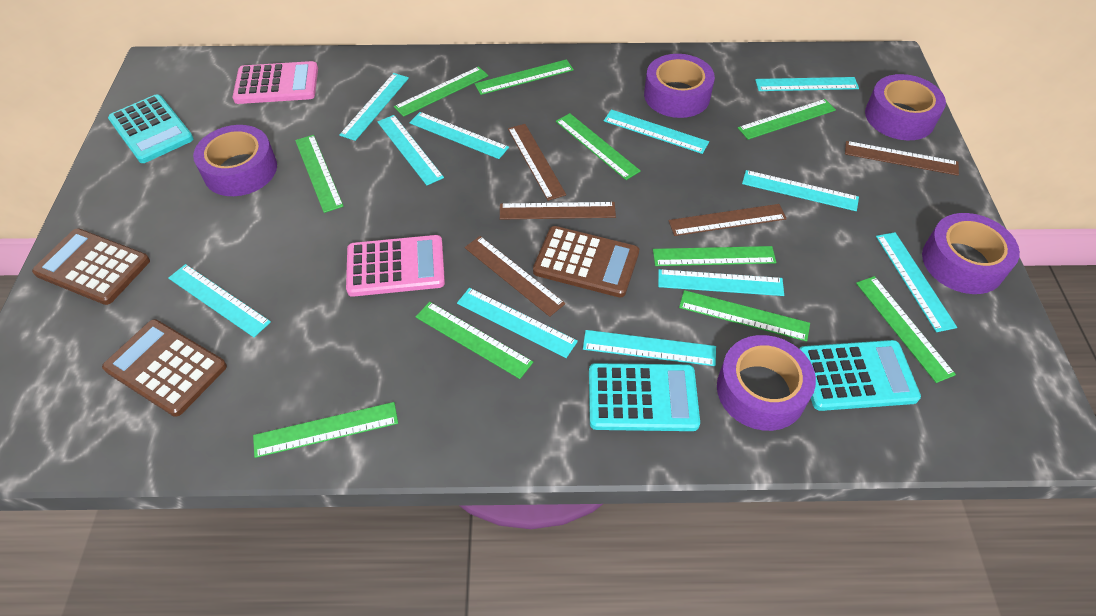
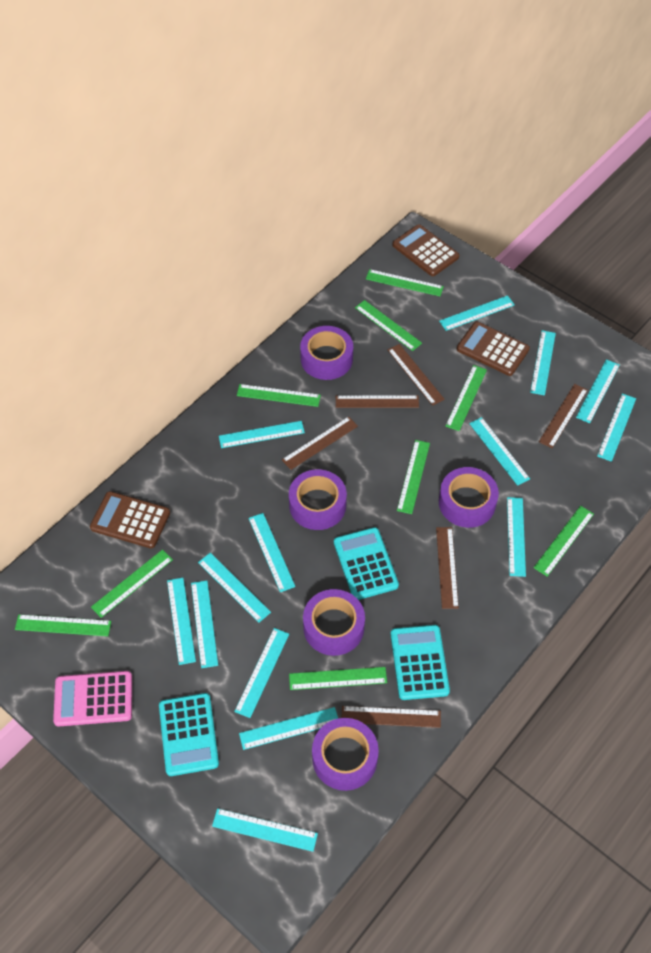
brown ruler: 5 -> 6
green ruler: 10 -> 9
pink calculator: 2 -> 1
turquoise ruler: 11 -> 14

